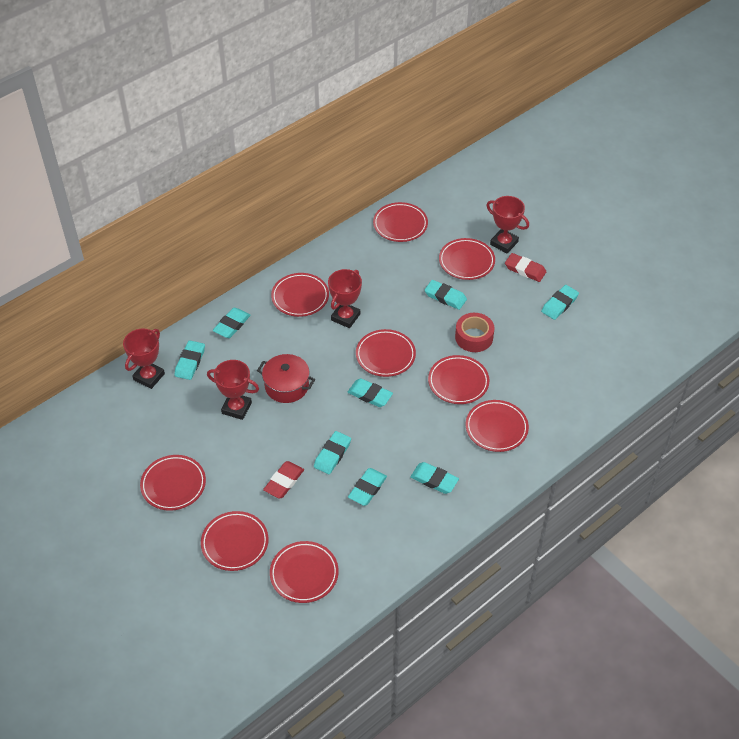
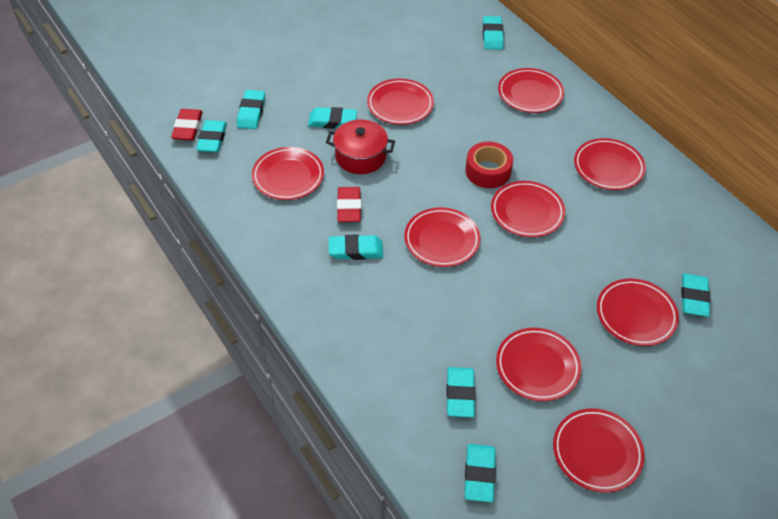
red trophy: 4 -> 0

